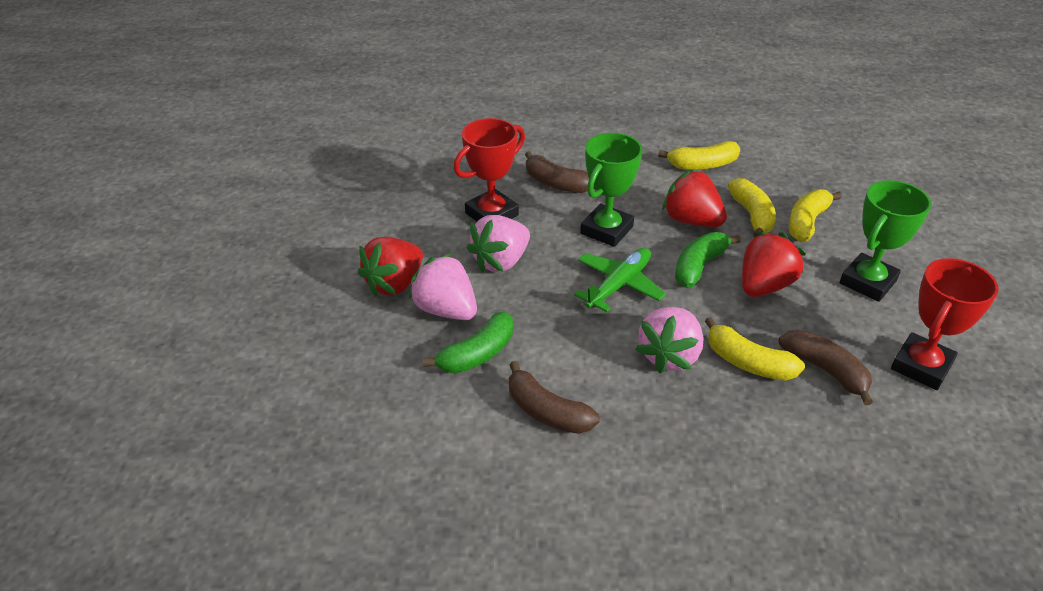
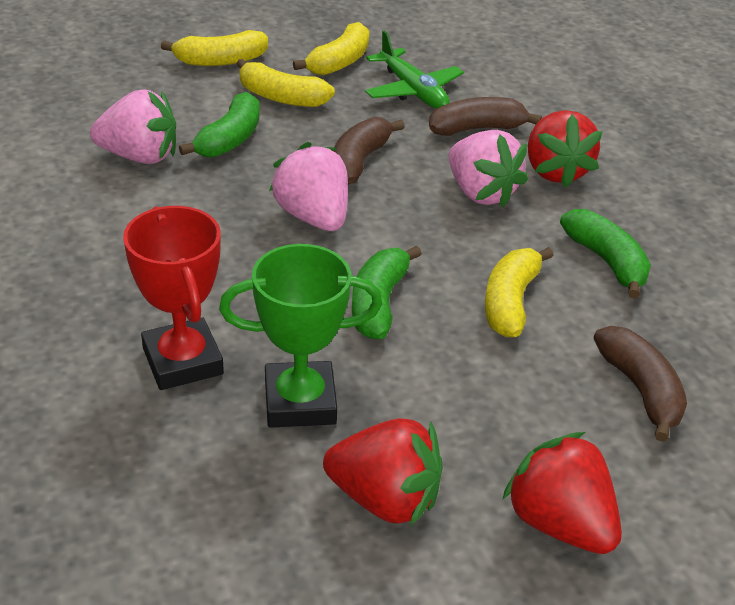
green banana: 2 -> 3
green trophy: 2 -> 1
red trophy: 2 -> 1

